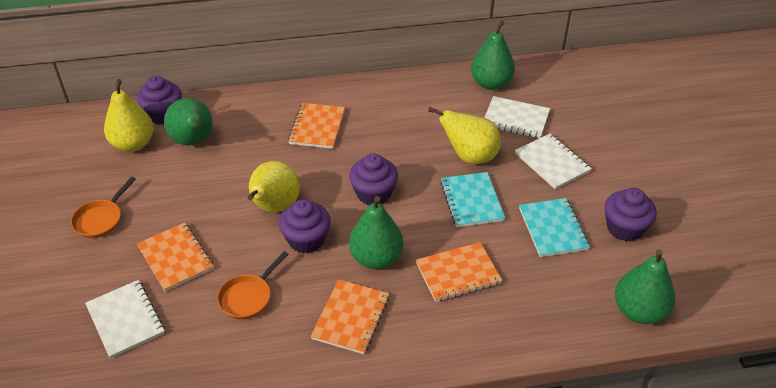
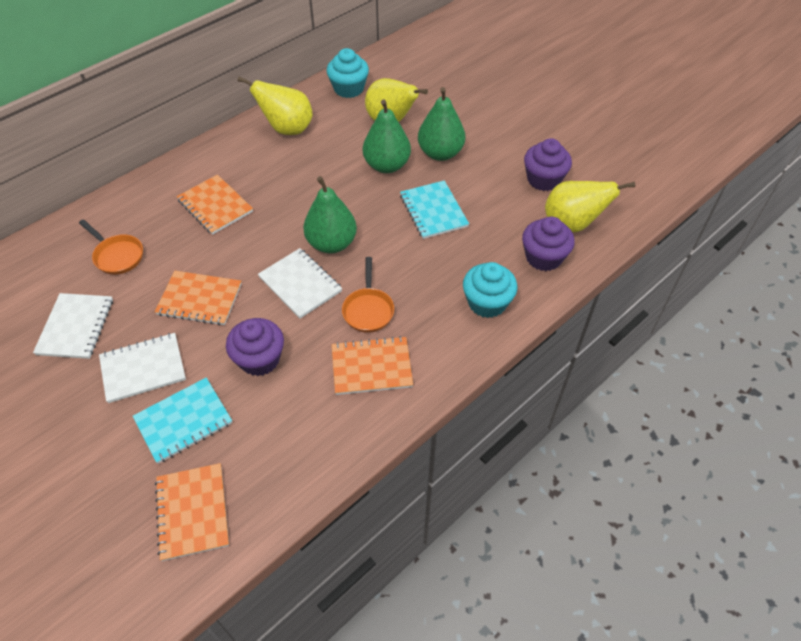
green pear: 4 -> 3
purple cupcake: 4 -> 3
turquoise cupcake: 0 -> 2

